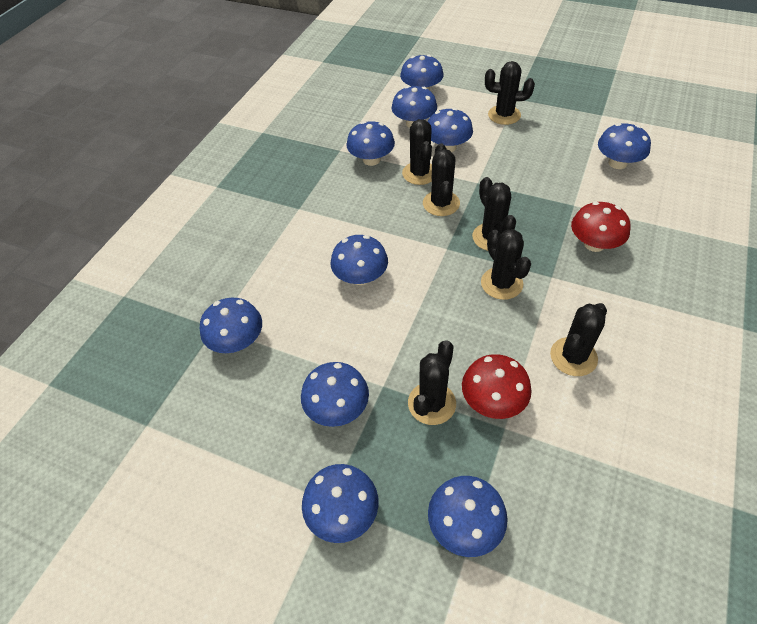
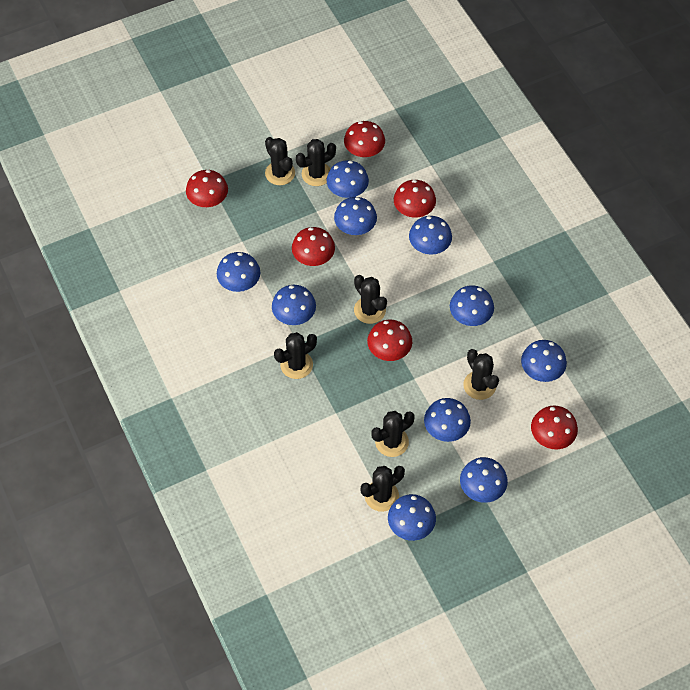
red mushroom: 2 -> 6

